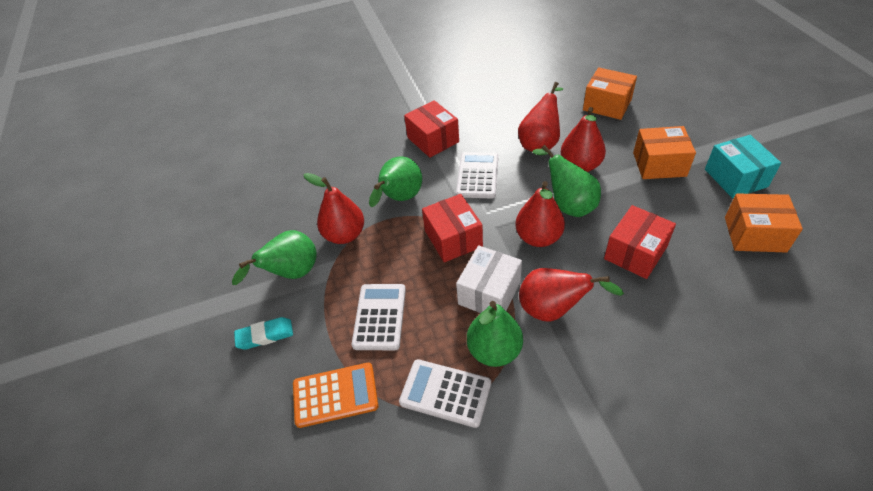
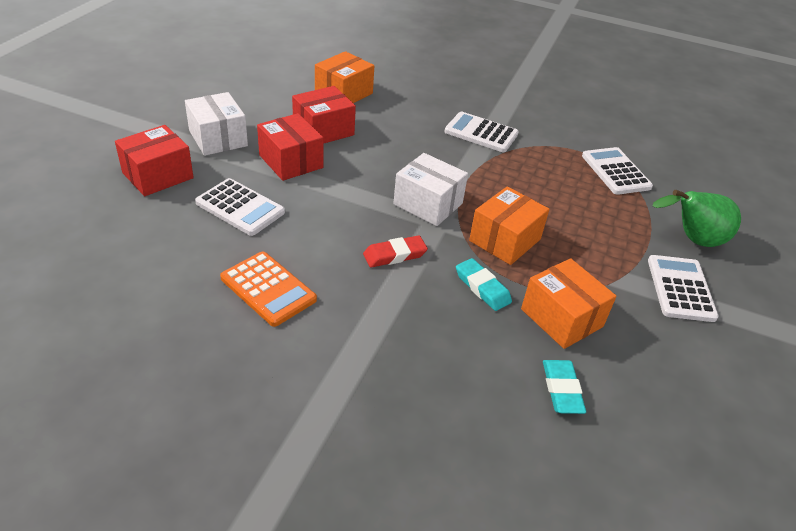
green pear: 4 -> 1
red eraser: 0 -> 1
red pear: 5 -> 0
turquoise box: 1 -> 0
turquoise eraser: 1 -> 2
white box: 1 -> 2
white calculator: 3 -> 4

